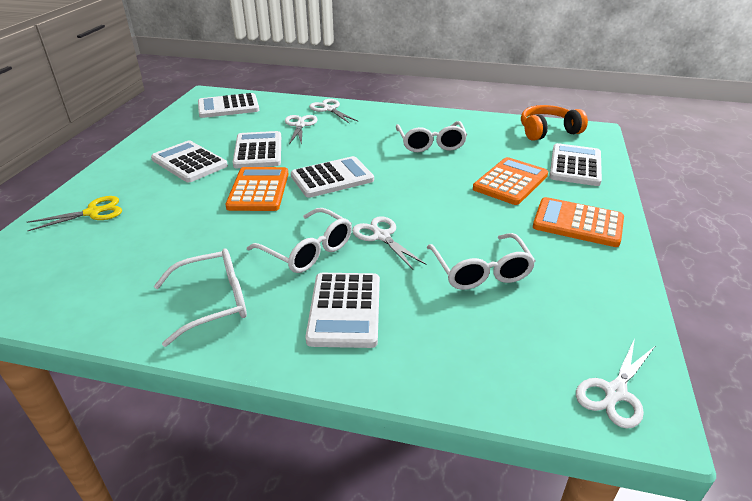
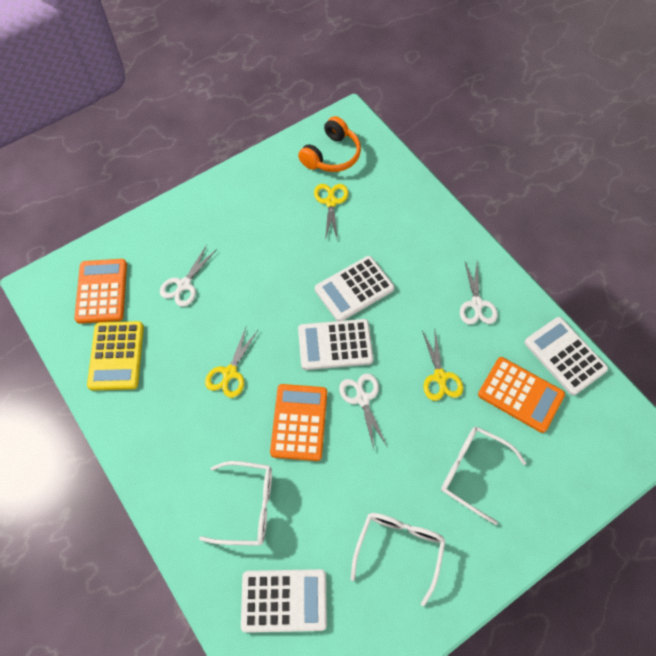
white calculator: 6 -> 4
white glasses: 4 -> 3
white scissors: 4 -> 3
yellow calculator: 0 -> 1
yellow scissors: 1 -> 3

